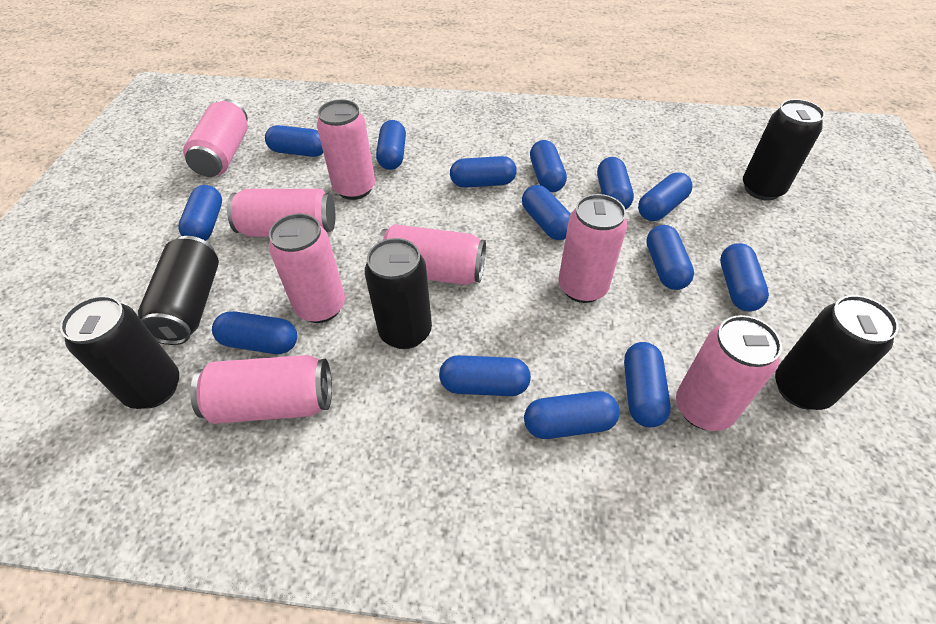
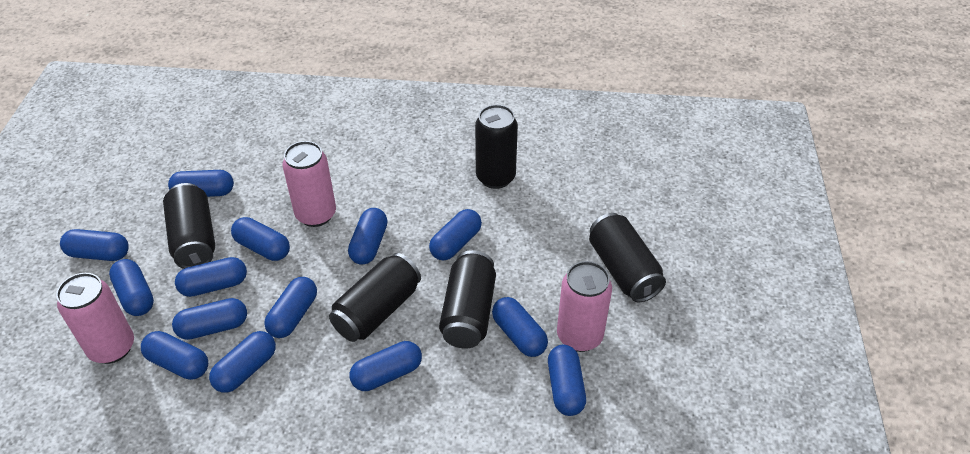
pink can: 8 -> 3

